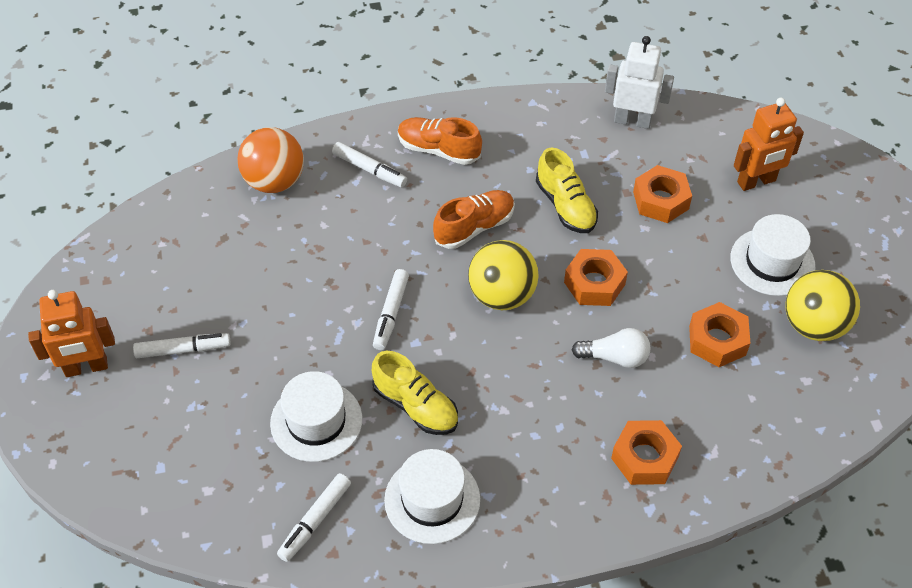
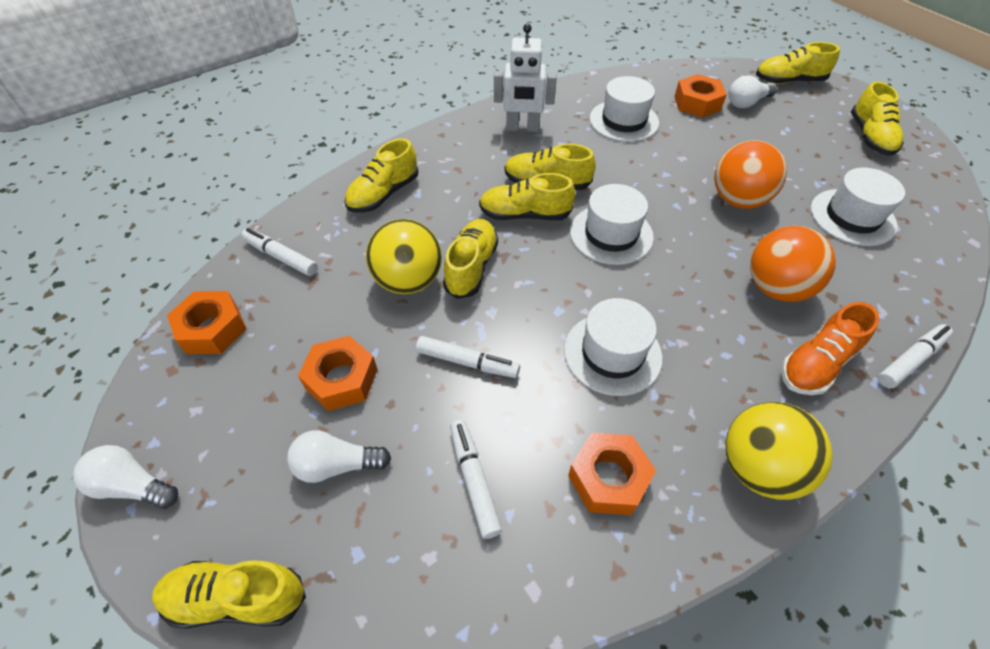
orange ball: 1 -> 2
orange robot: 2 -> 0
orange shoe: 2 -> 1
white hat: 3 -> 4
white light bulb: 1 -> 3
yellow shoe: 2 -> 7

